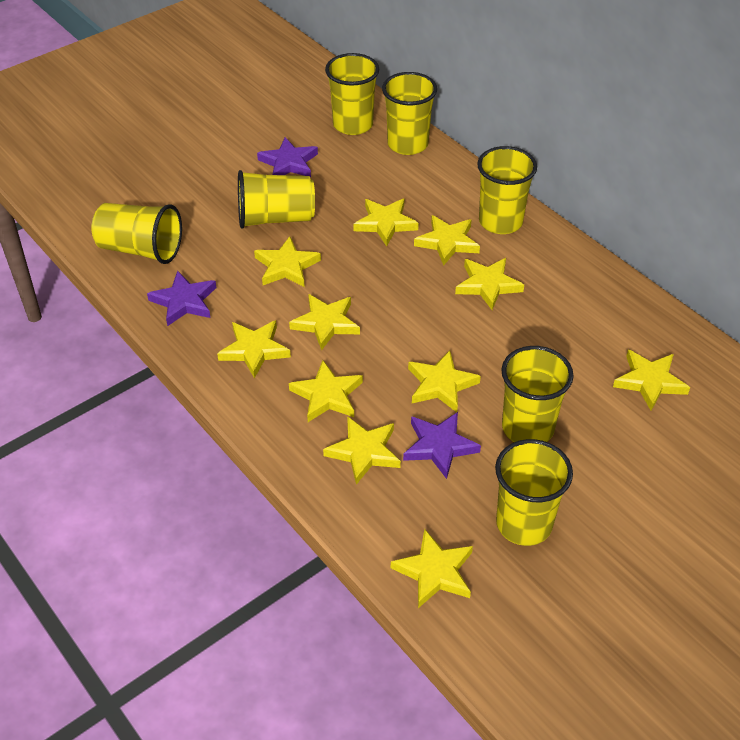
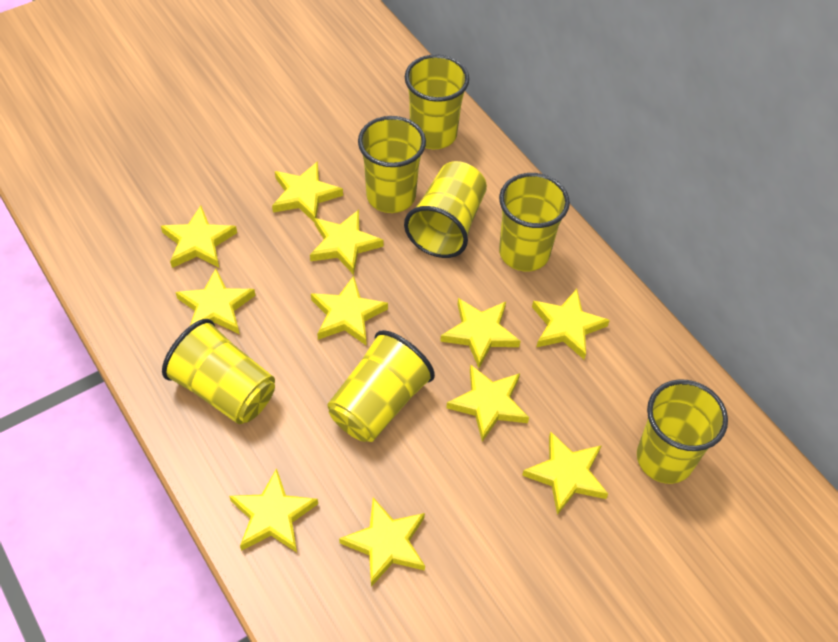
purple star: 3 -> 0

